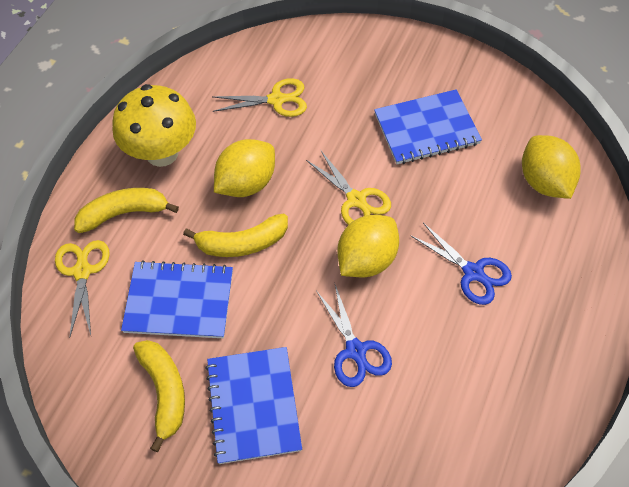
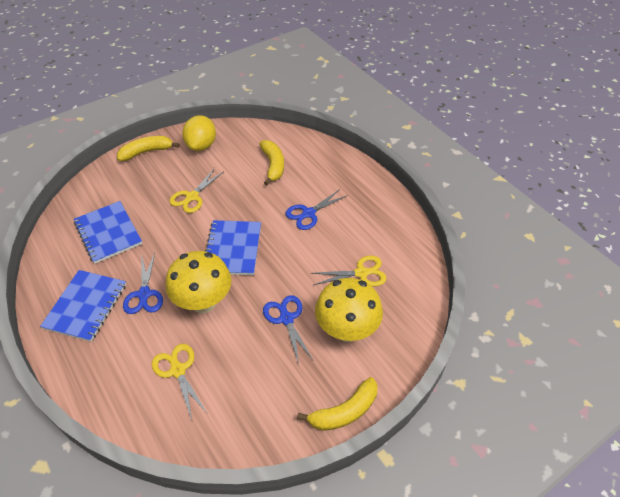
blue scissors: 2 -> 3
yellow lemon: 3 -> 1
yellow mushroom: 1 -> 2

